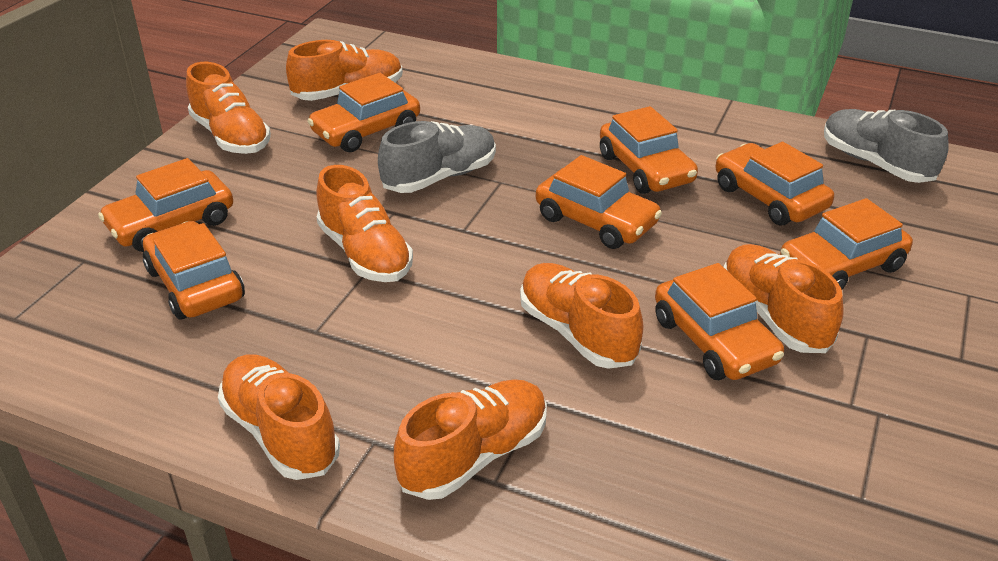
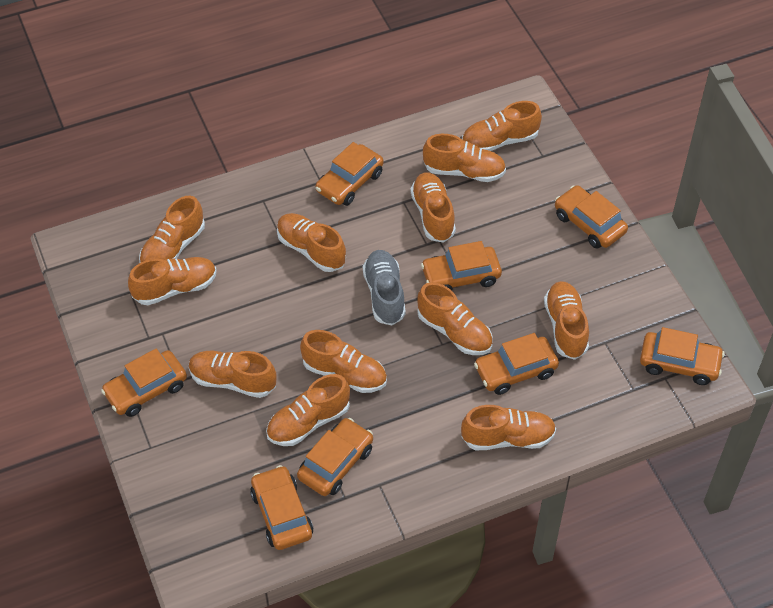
grey shoe: 2 -> 1
orange shoe: 7 -> 12

